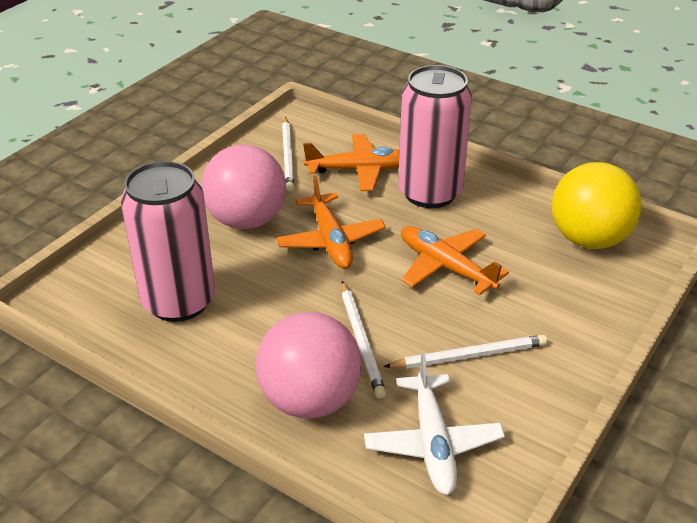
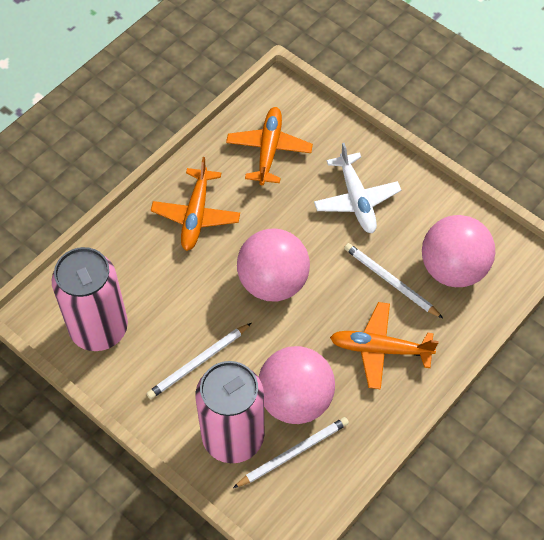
pink ball: 2 -> 3
yellow ball: 1 -> 0

